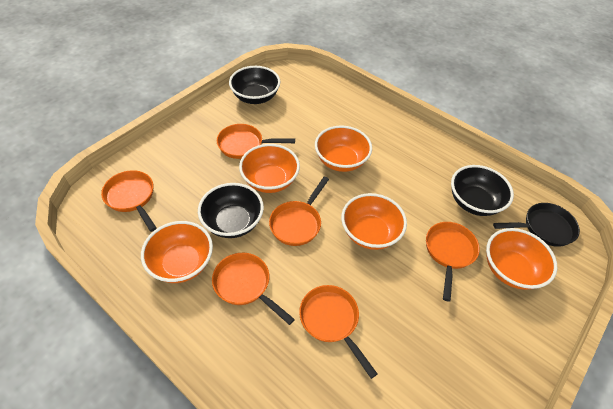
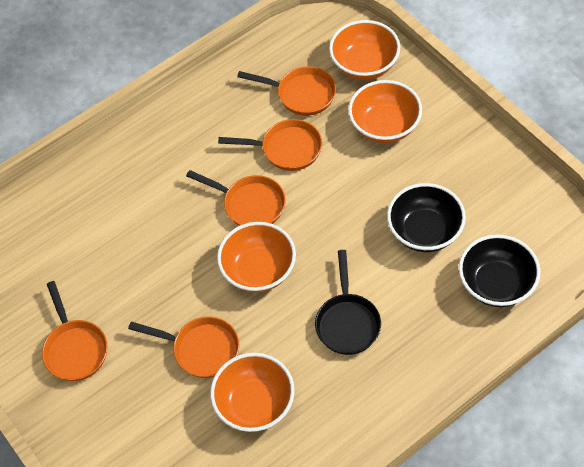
black bowl: 3 -> 2
orange bowl: 5 -> 4
orange pan: 6 -> 5

